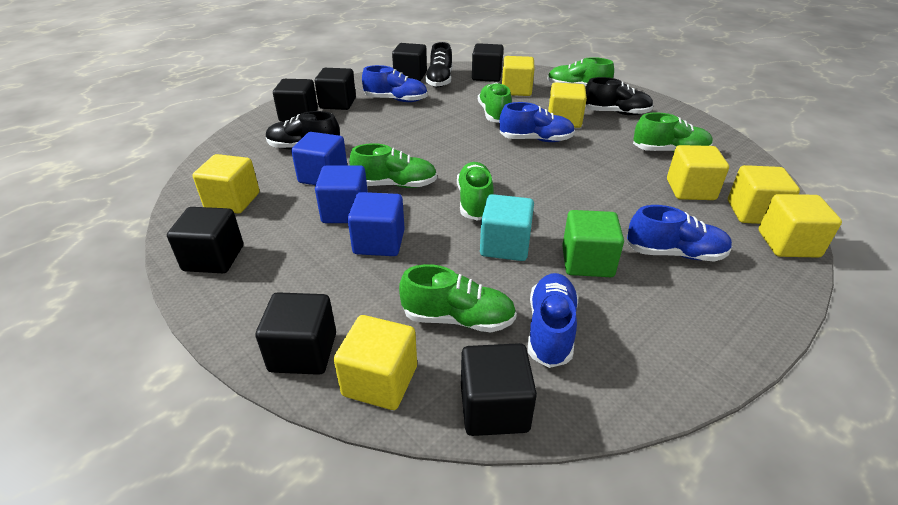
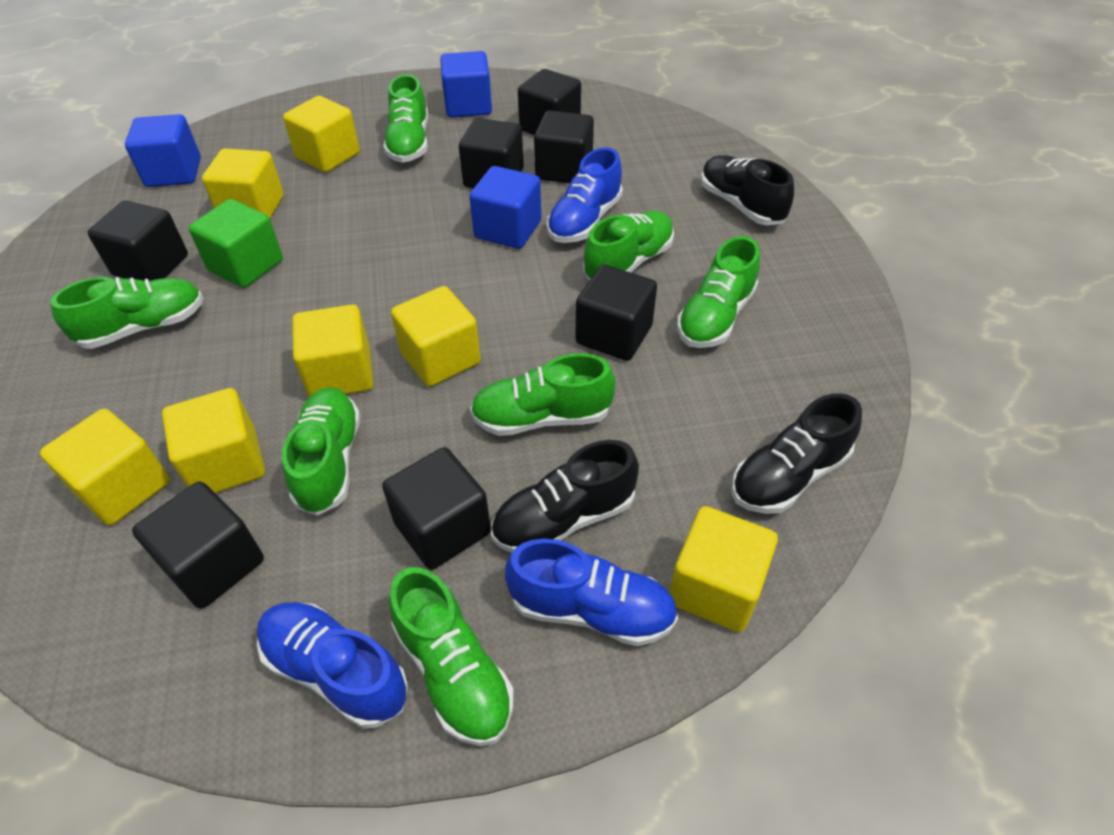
blue shoe: 4 -> 3
green shoe: 6 -> 7
turquoise cube: 1 -> 0

